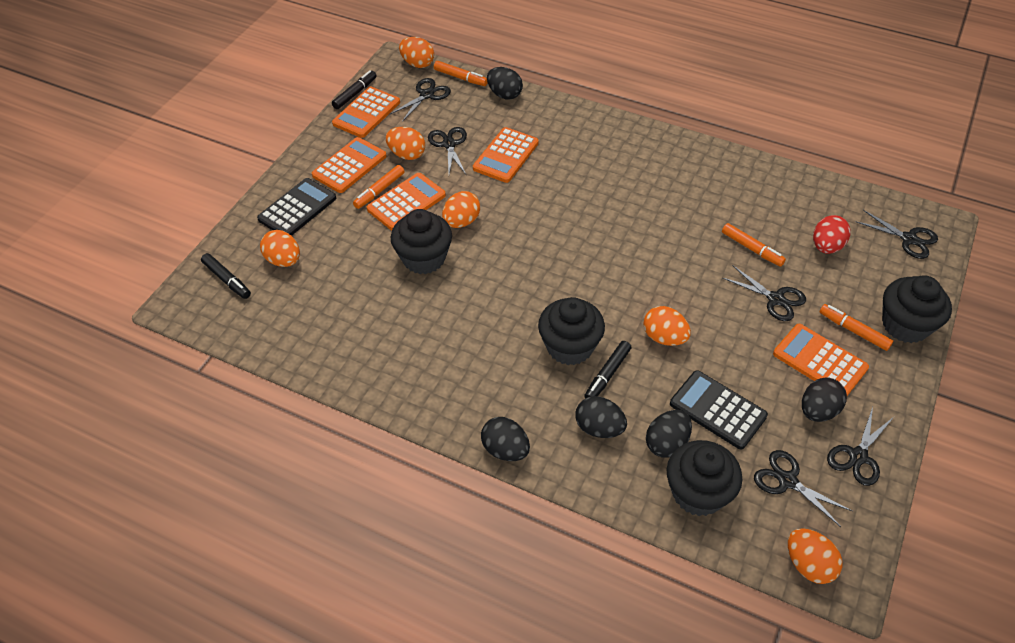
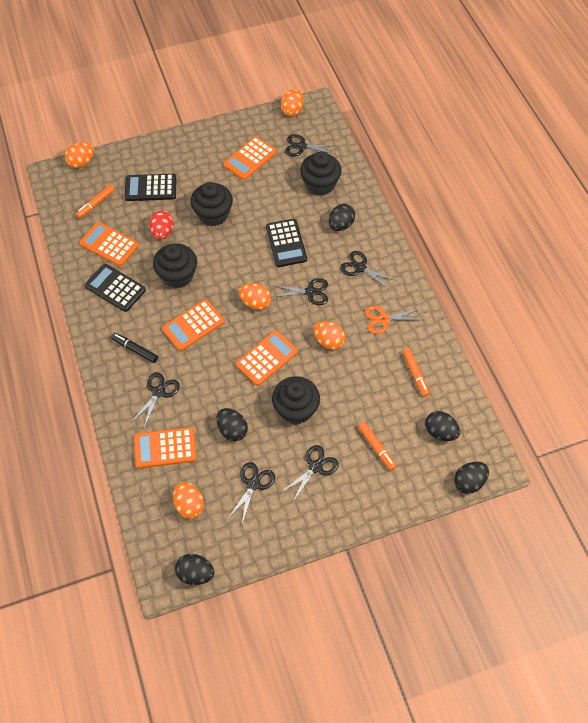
black calculator: 2 -> 3
black marker: 3 -> 1
orange egg: 6 -> 5
orange marker: 4 -> 3
orange scissors: 0 -> 1

